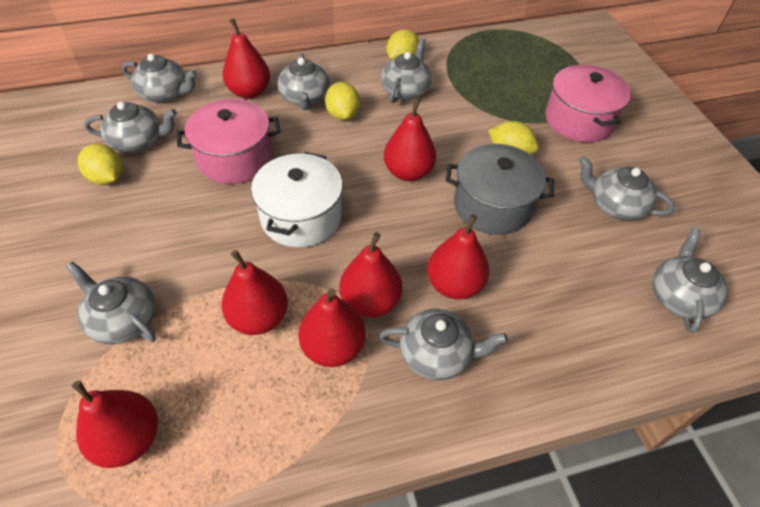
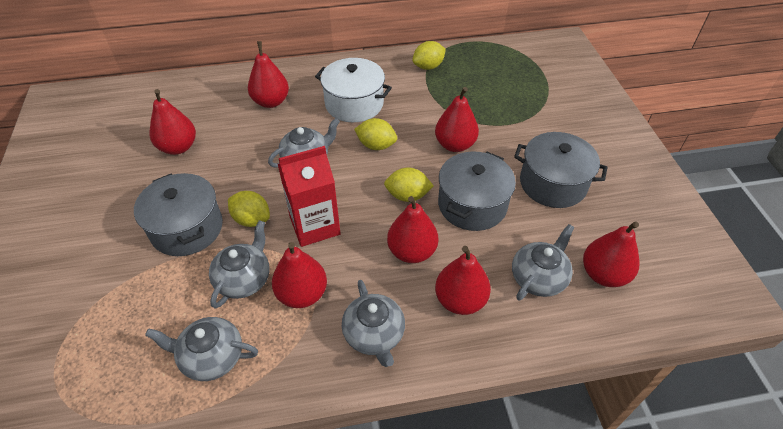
grey pot: 1 -> 3
grey teapot: 8 -> 5
pink pot: 2 -> 0
red carton: 0 -> 1

